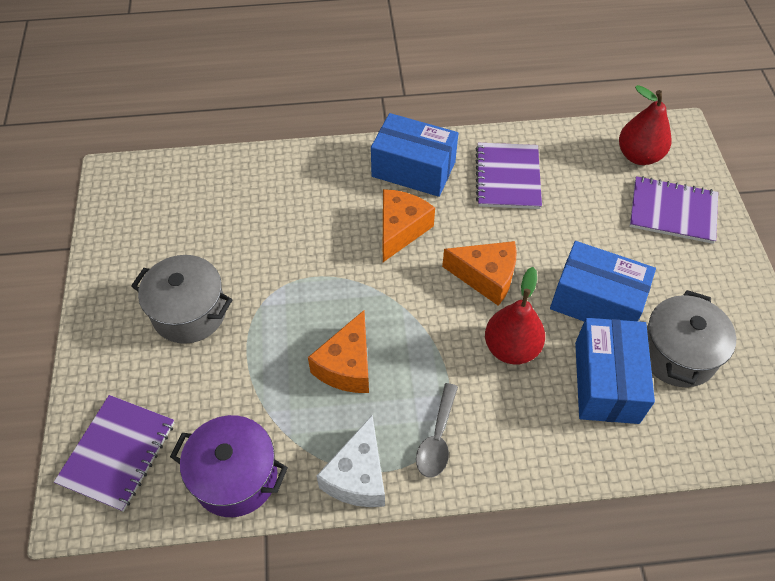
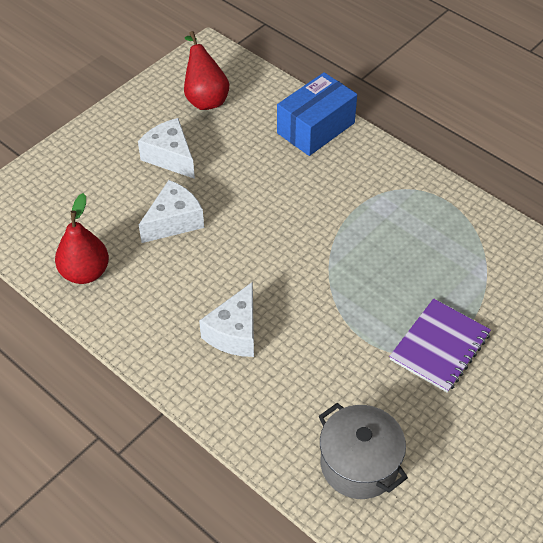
blue box: 3 -> 1
grey pot: 2 -> 1
grey spoon: 1 -> 0
orange cheese: 3 -> 0
purple notebook: 3 -> 1
purple pot: 1 -> 0
white cheese: 1 -> 3

